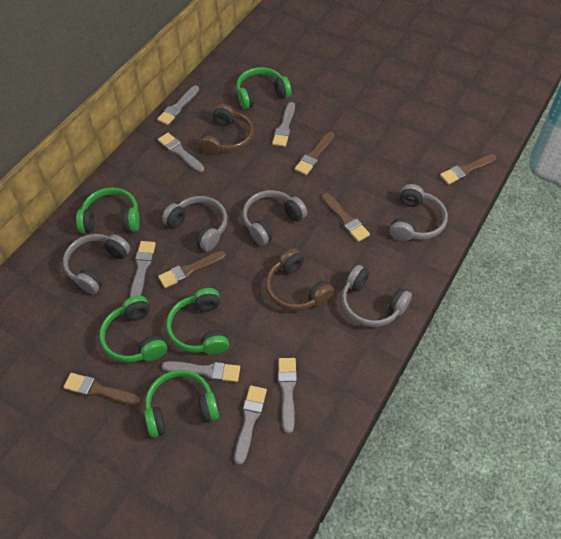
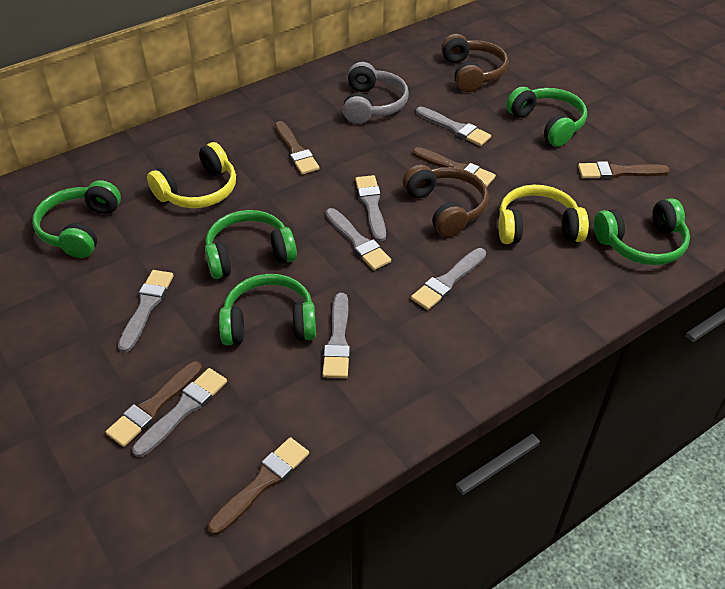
grey headphones: 5 -> 1
yellow headphones: 0 -> 2

